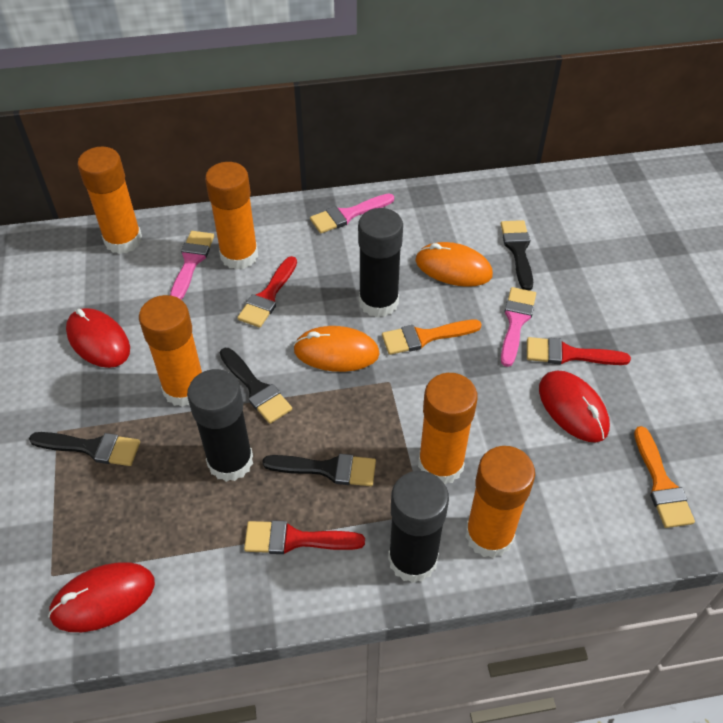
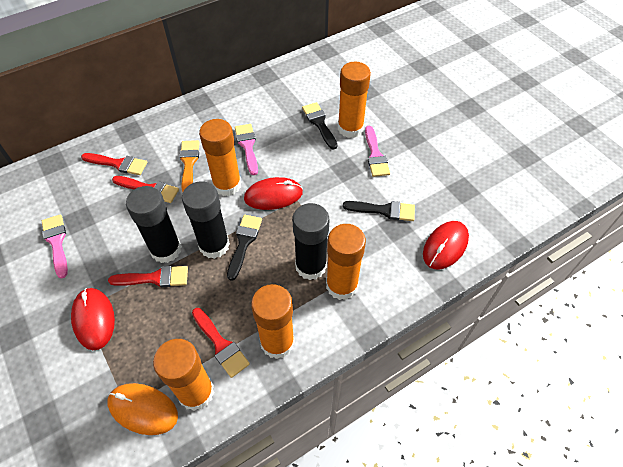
black brush: 4 -> 3
orange brush: 2 -> 1
orange mouse: 2 -> 1
red brush: 3 -> 4

